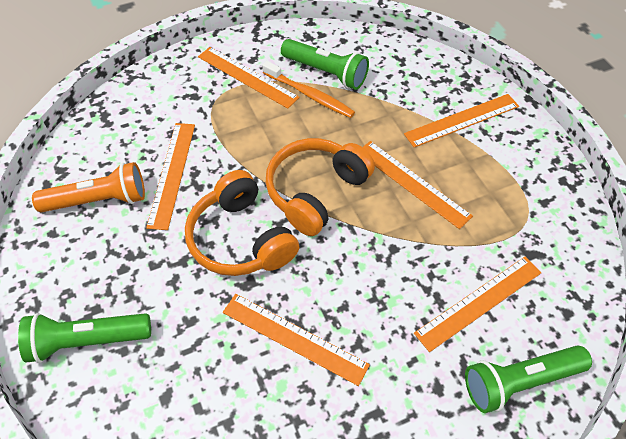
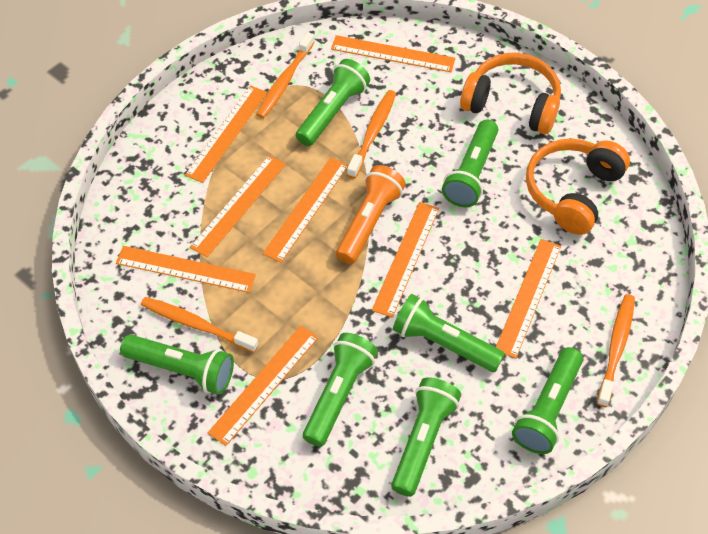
green flashlight: 3 -> 7
orange ruler: 6 -> 8
orange toothbrush: 1 -> 4

